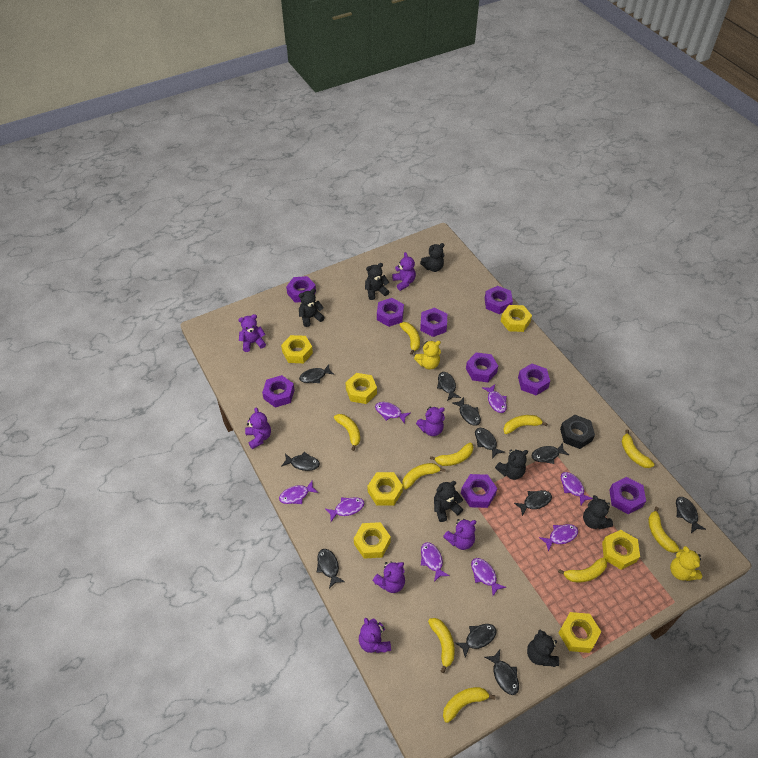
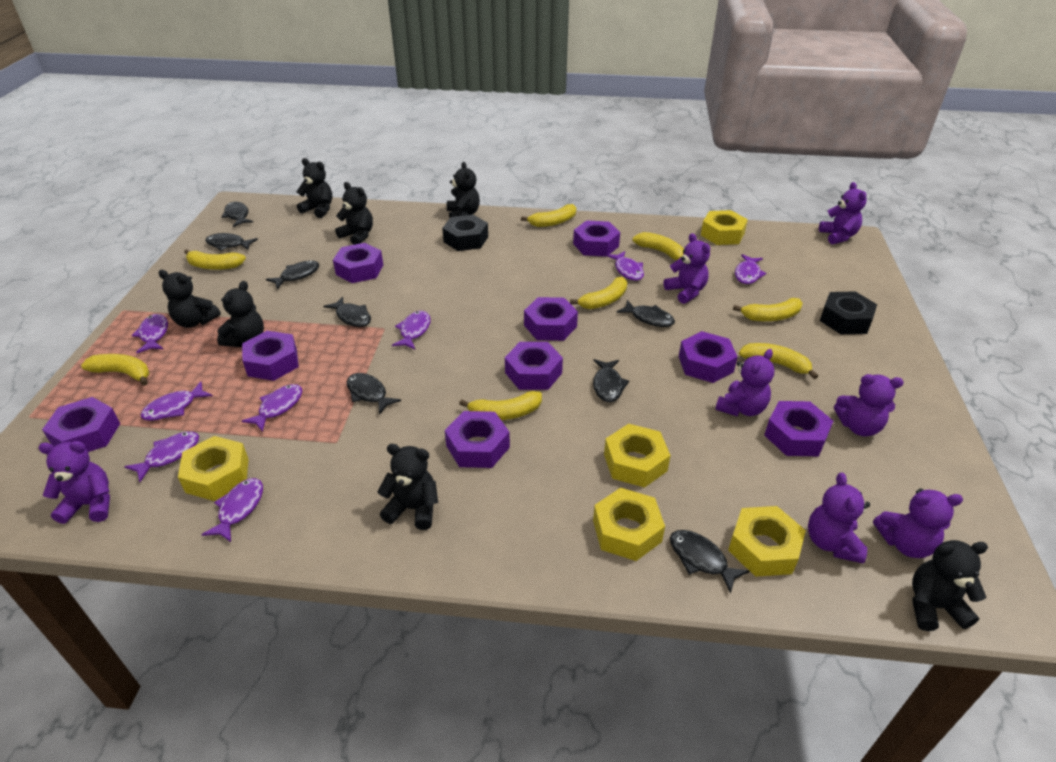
black fish: 11 -> 8
black nut: 1 -> 2
yellow banana: 10 -> 8
yellow nut: 7 -> 5
yellow teddy bear: 2 -> 0

